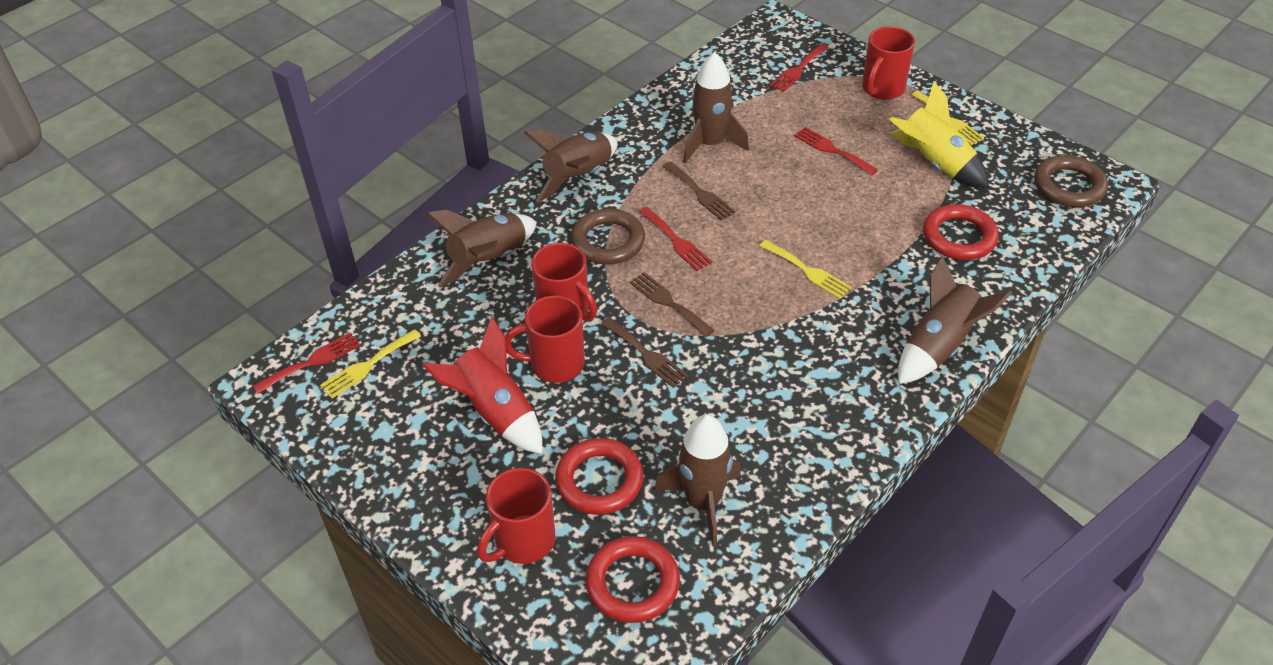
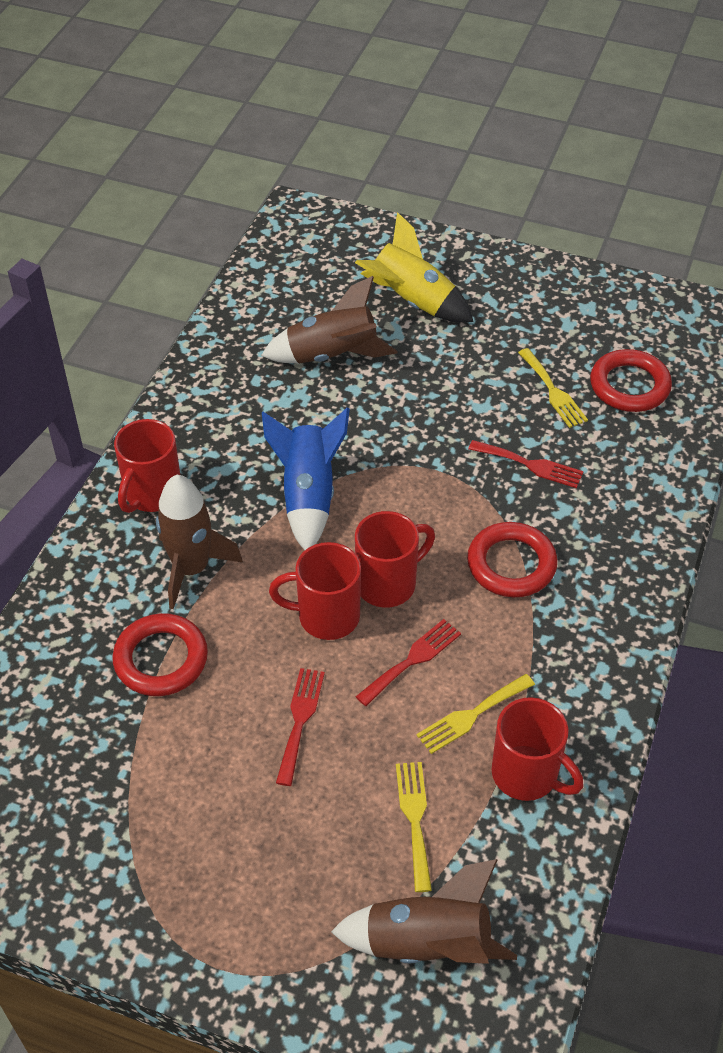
blue rocket: 0 -> 1
brown fork: 3 -> 0
brown ring: 2 -> 0
brown rocket: 5 -> 3
red fork: 4 -> 3
red rocket: 1 -> 0

